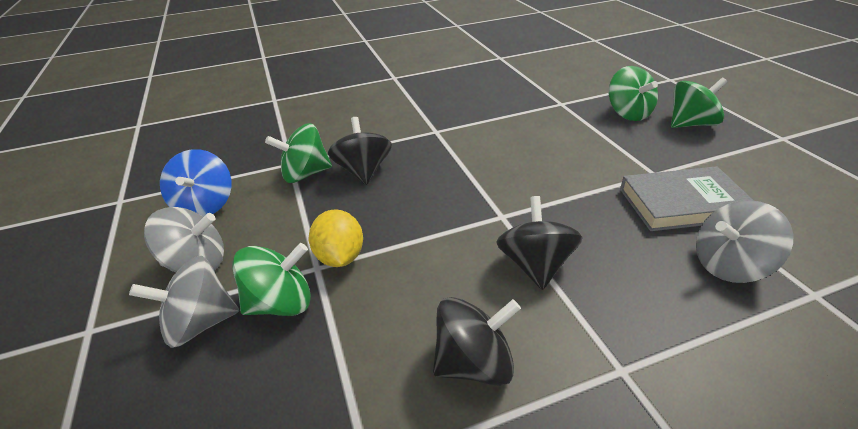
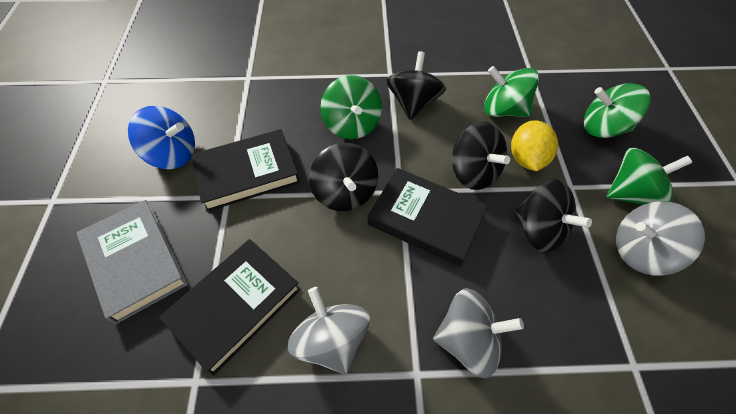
black book: 0 -> 3
black spinning top: 3 -> 4

